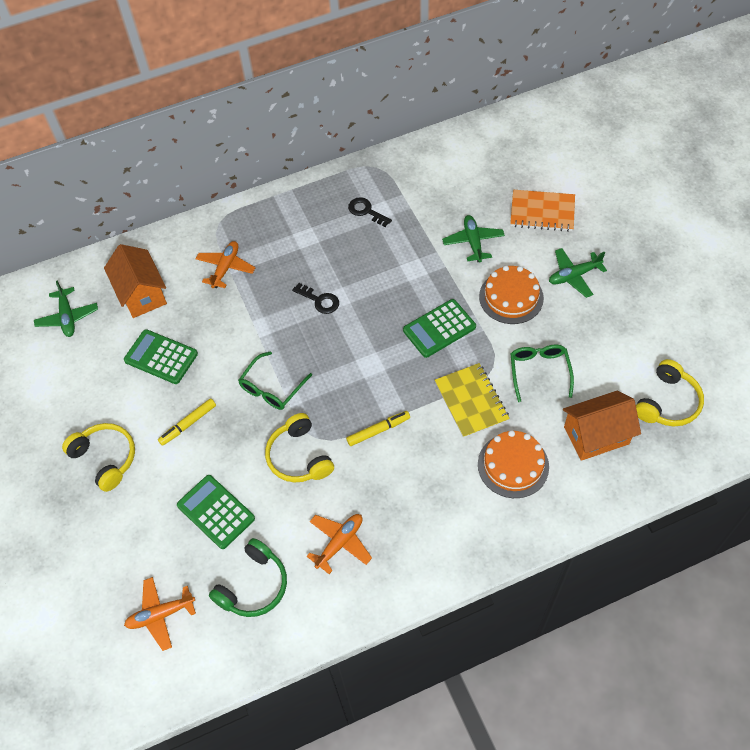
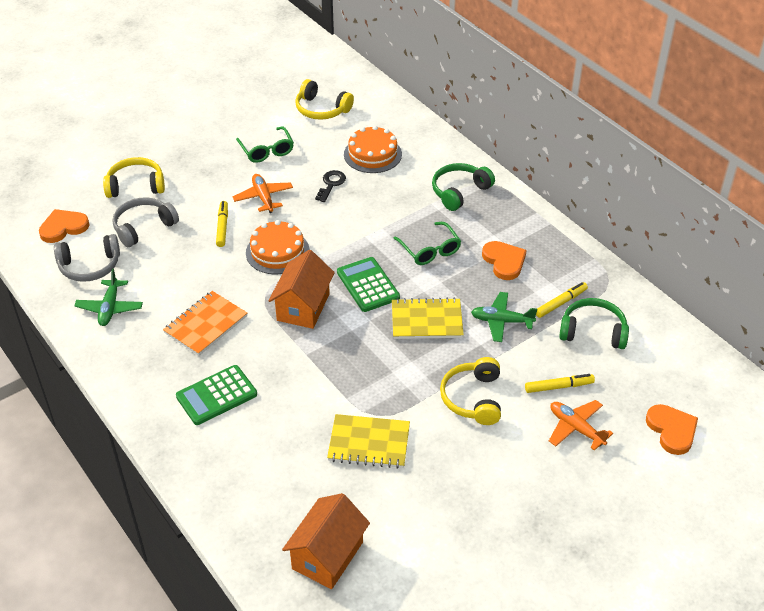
black key: 2 -> 1
green calculator: 3 -> 2
green headphones: 1 -> 2
green plane: 3 -> 2
grey headphones: 0 -> 2
orange heart: 0 -> 3
orange plane: 3 -> 2
yellow marker: 2 -> 3
yellow notebook: 1 -> 2

